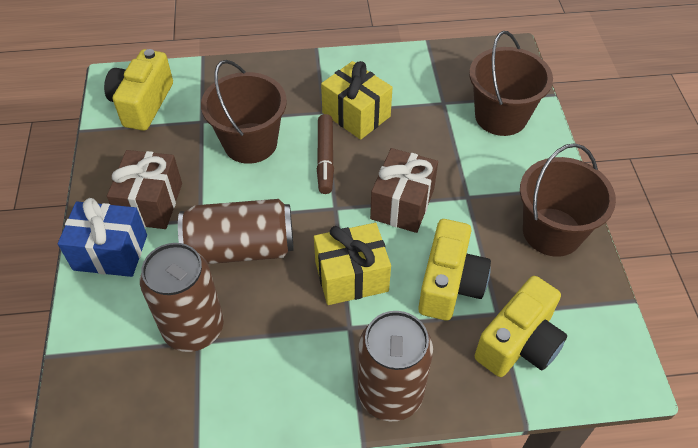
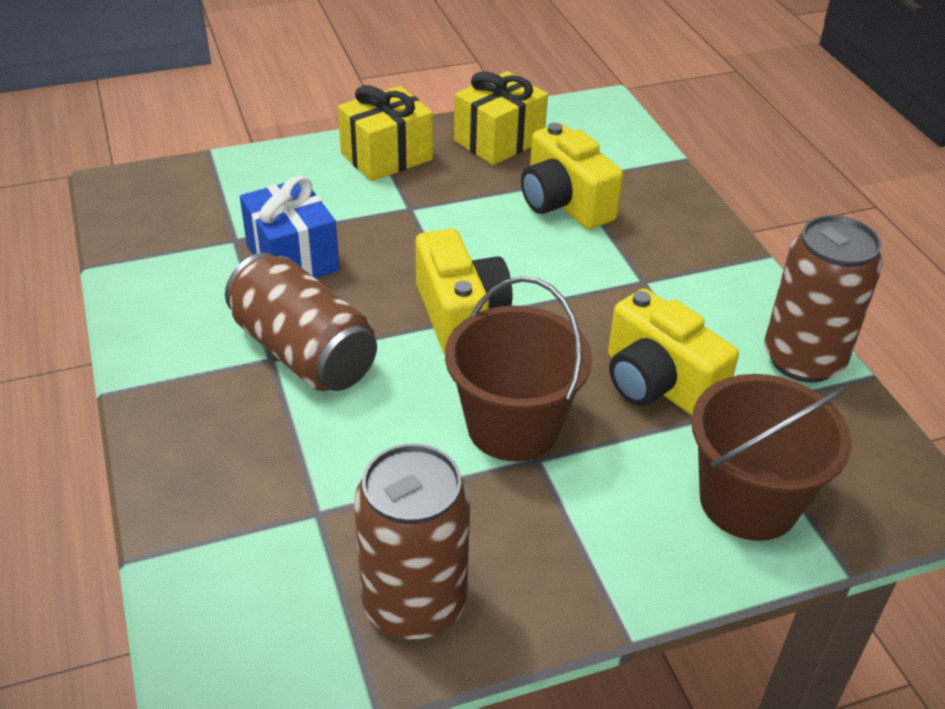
brown bucket: 3 -> 2
brown gift: 2 -> 0
brown marker: 1 -> 0

